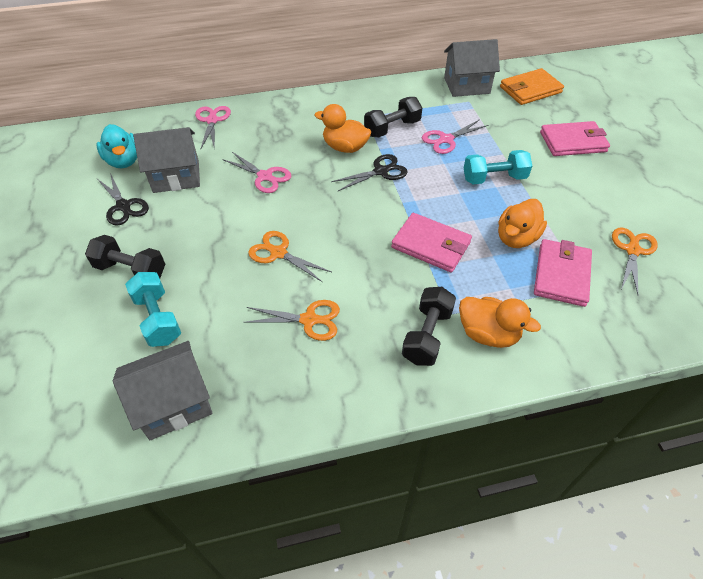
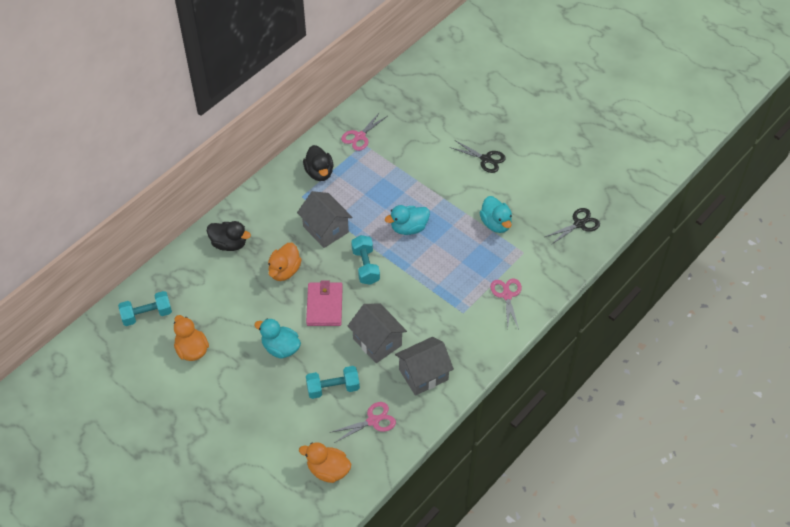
black duck: 0 -> 2
black dumbbell: 3 -> 0
orange scissors: 3 -> 0
orange wallet: 1 -> 0
pink wallet: 3 -> 1
turquoise duck: 1 -> 3
turquoise dumbbell: 2 -> 3

